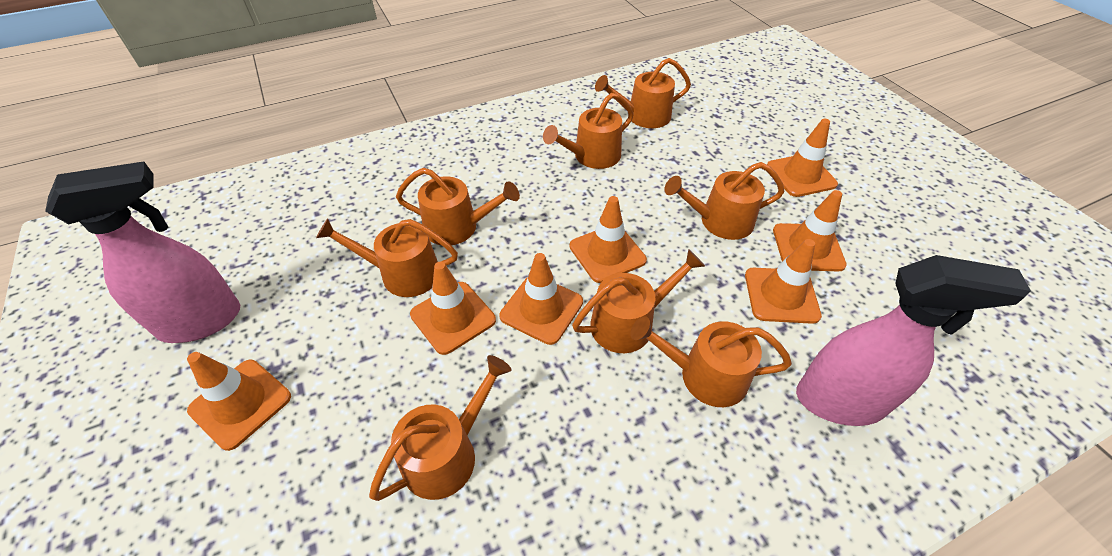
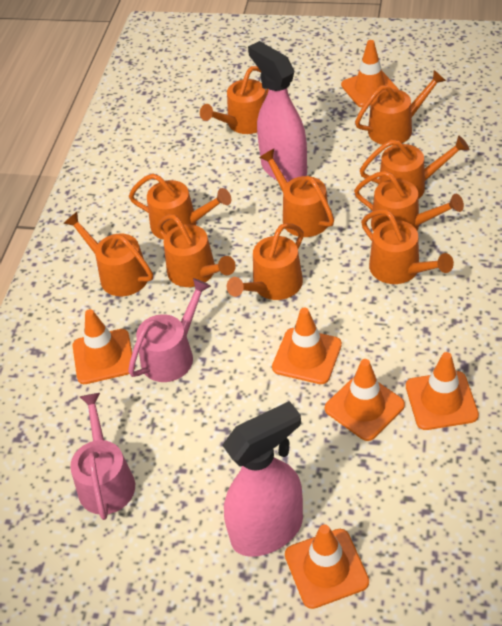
orange traffic cone: 7 -> 6
orange watering can: 8 -> 10
pink watering can: 0 -> 2

